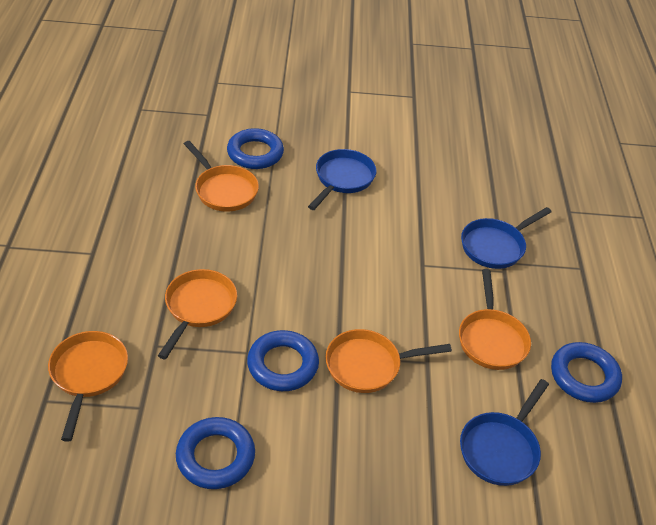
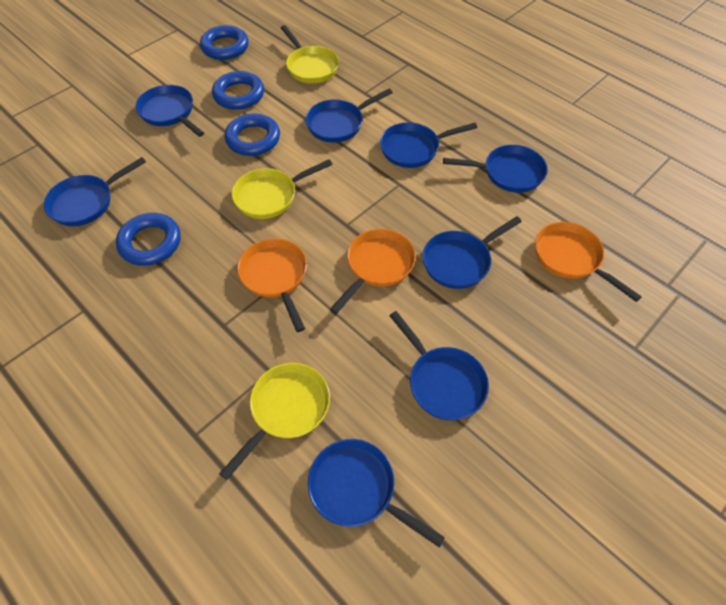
blue pan: 3 -> 8
orange pan: 5 -> 3
yellow pan: 0 -> 3

